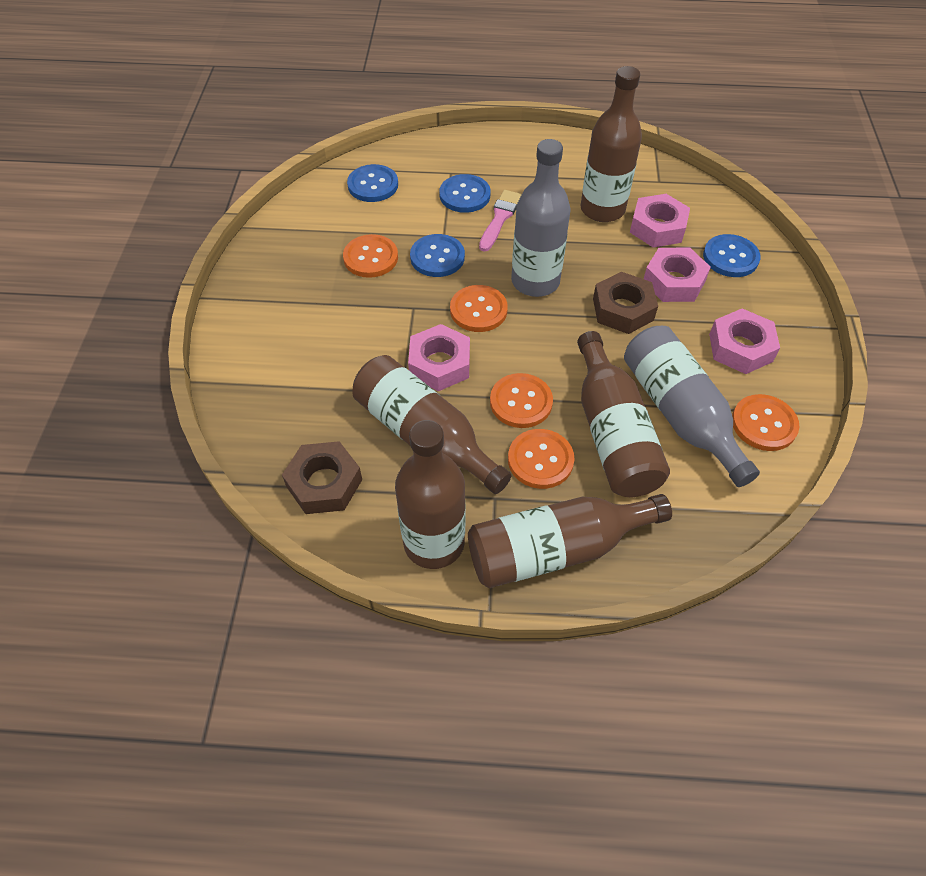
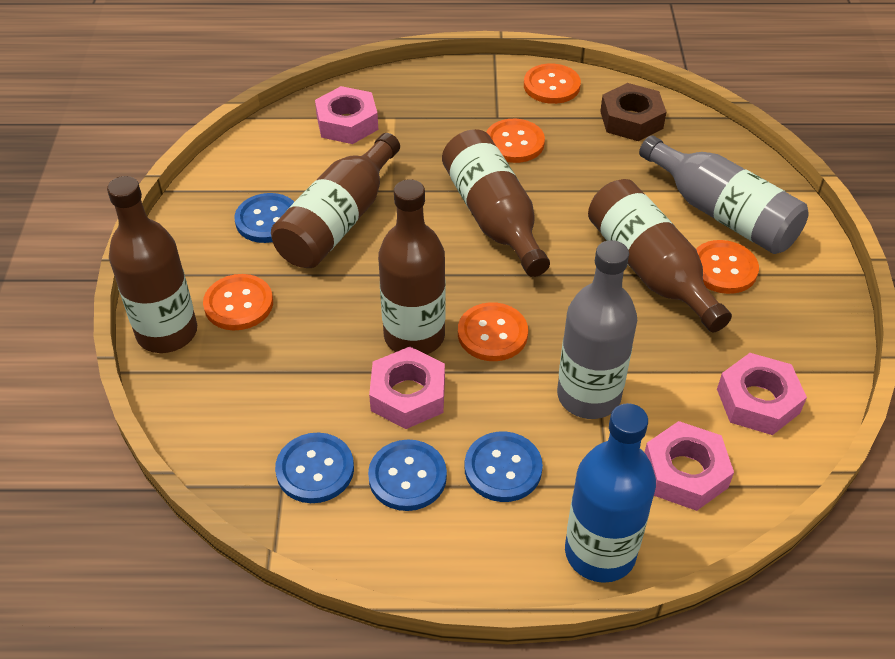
blue bottle: 0 -> 1
brown nut: 2 -> 1
pink brush: 1 -> 0

